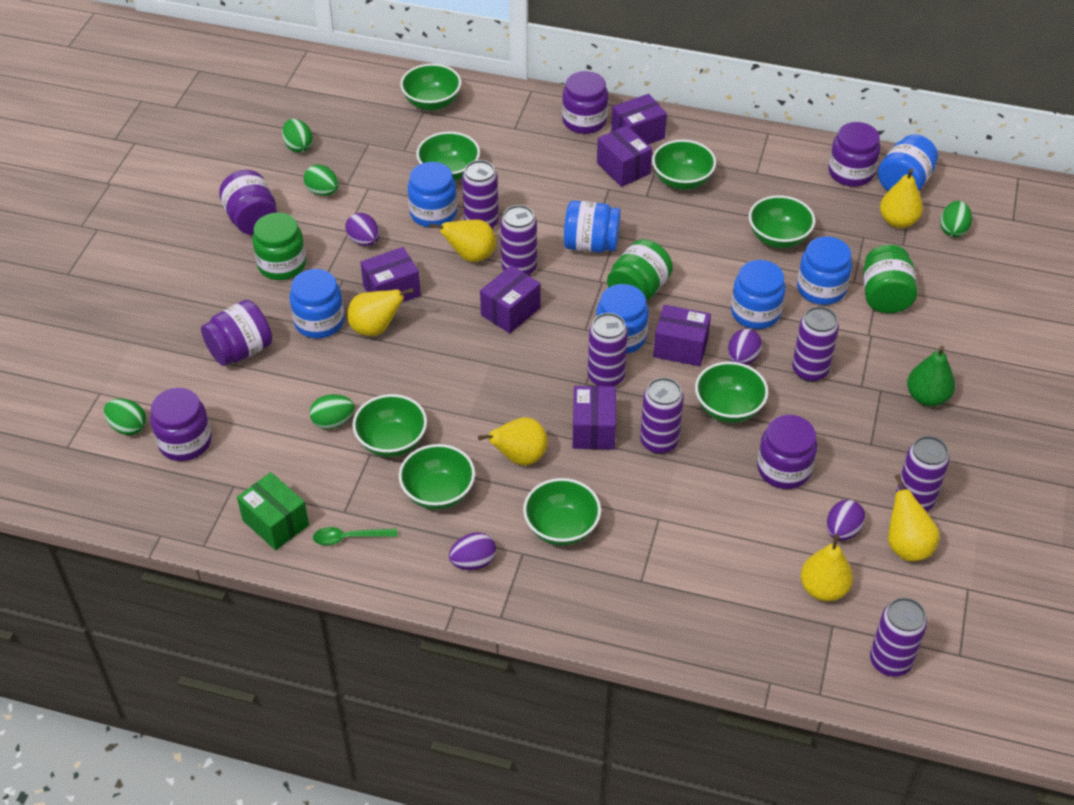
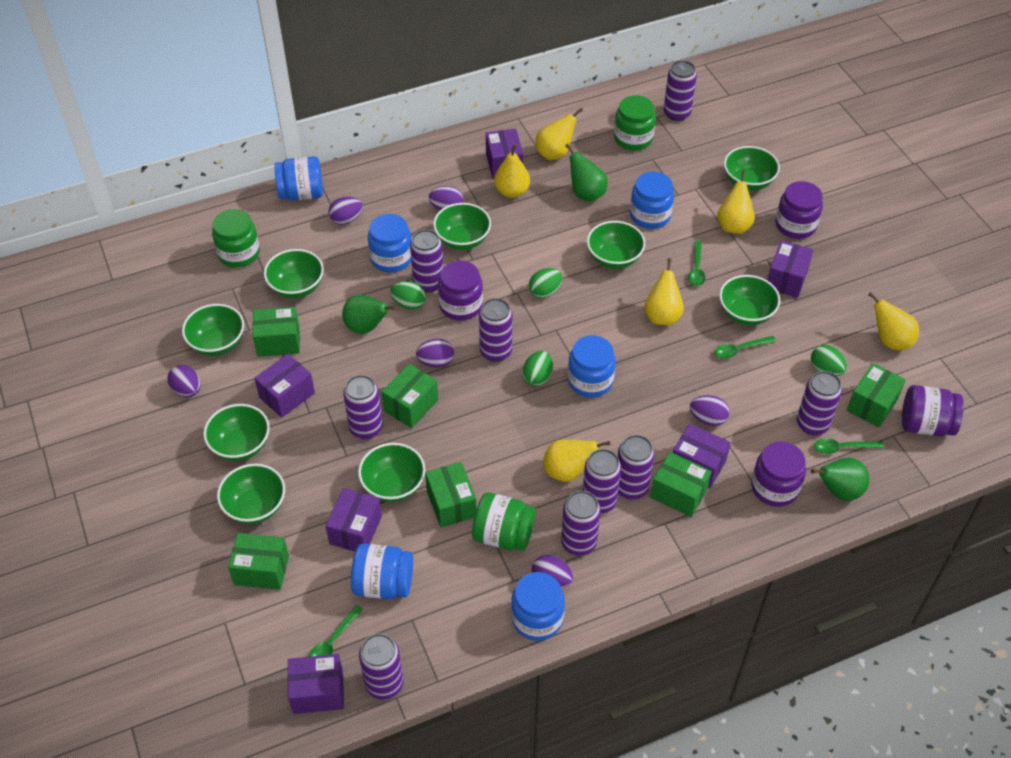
blue jar: 7 -> 6
green bowl: 8 -> 9
green box: 1 -> 6
green egg: 5 -> 4
green pear: 1 -> 3
green spoon: 1 -> 4
purple can: 7 -> 9
purple egg: 4 -> 6
purple jar: 6 -> 4

